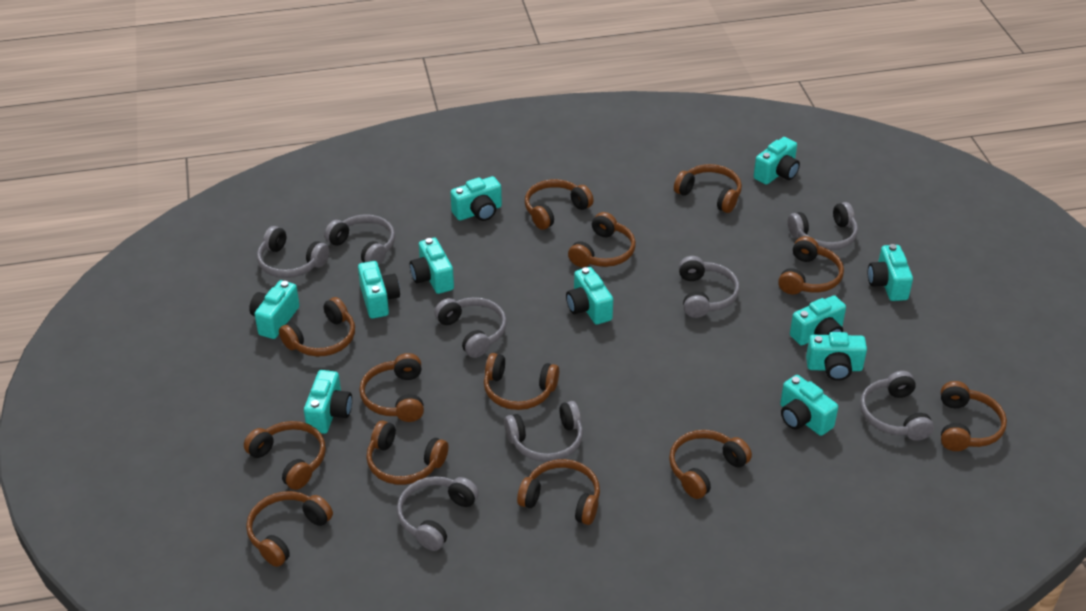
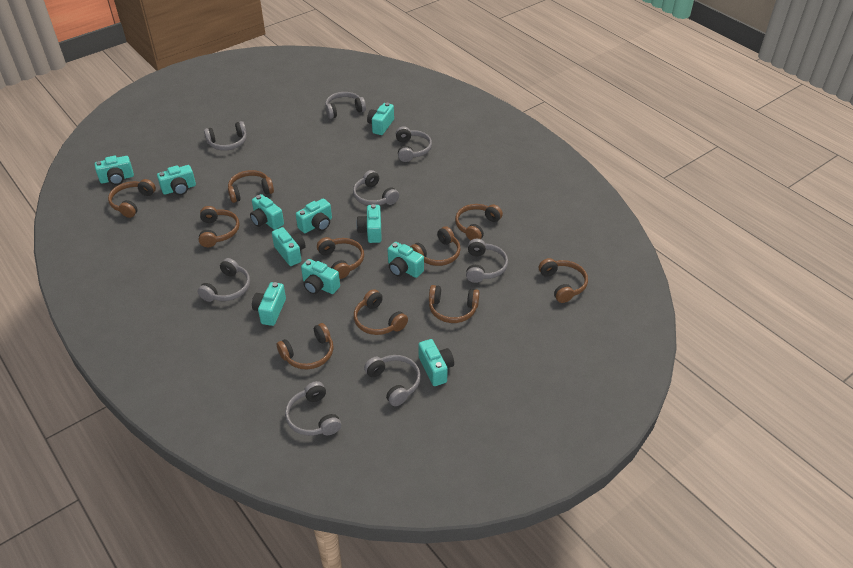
brown headphones: 13 -> 10

